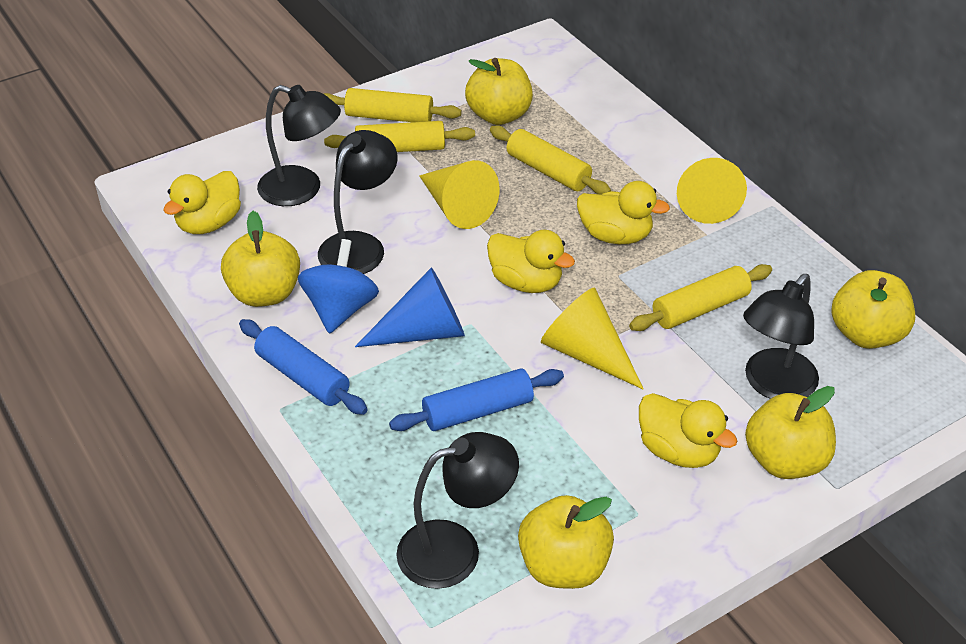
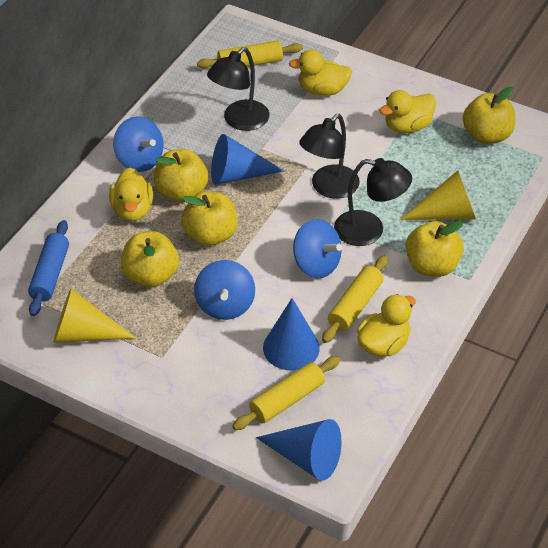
black lamp: 4 -> 3
blue cone: 1 -> 3
blue rolling pin: 2 -> 1
blue spinning top: 1 -> 3
yellow cone: 3 -> 2
yellow rolling pin: 4 -> 3

